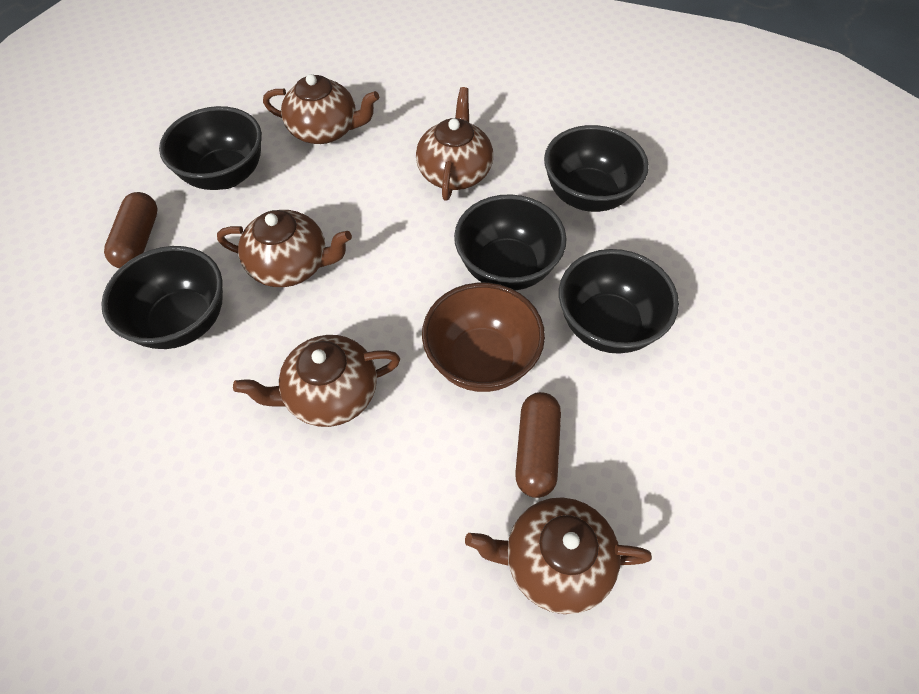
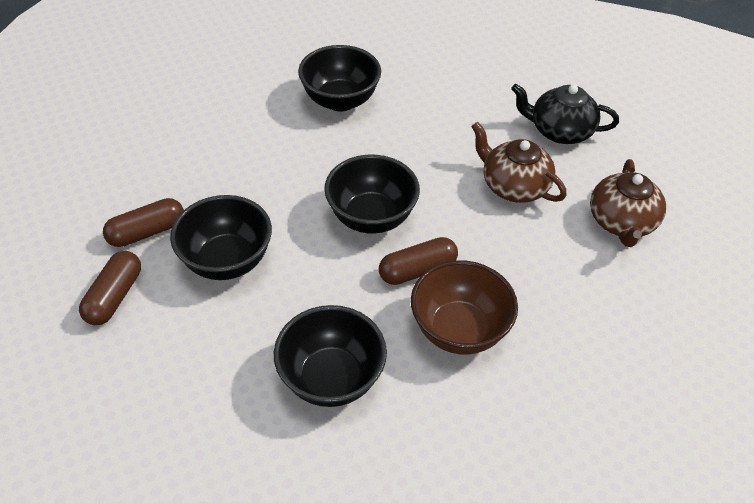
black bowl: 5 -> 4
black teapot: 0 -> 1
brown capsule: 2 -> 3
brown teapot: 5 -> 2

